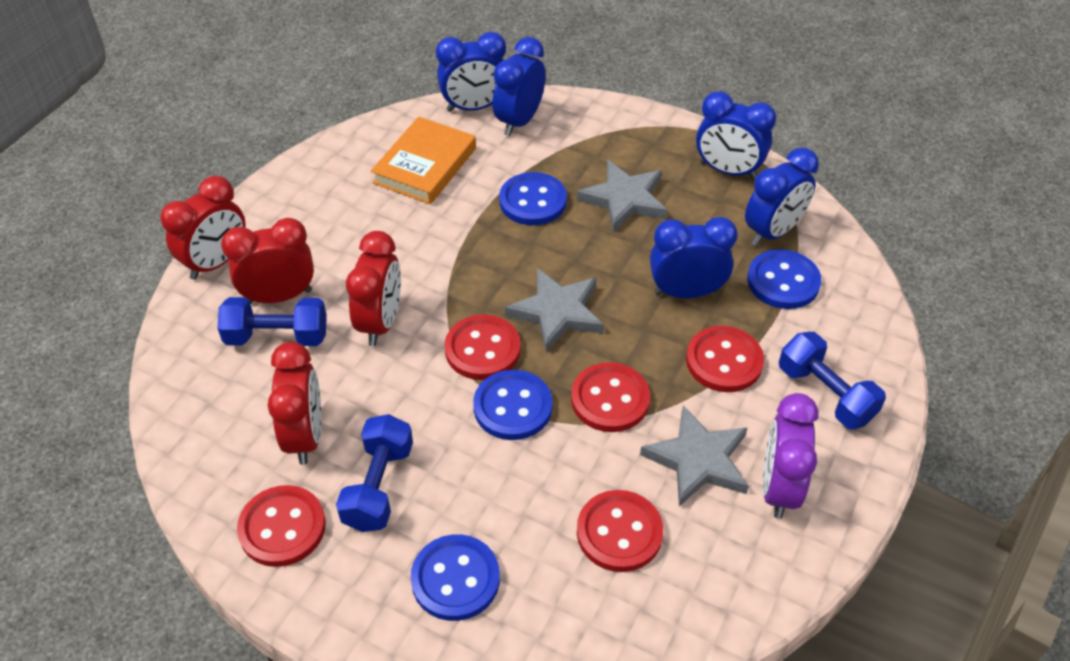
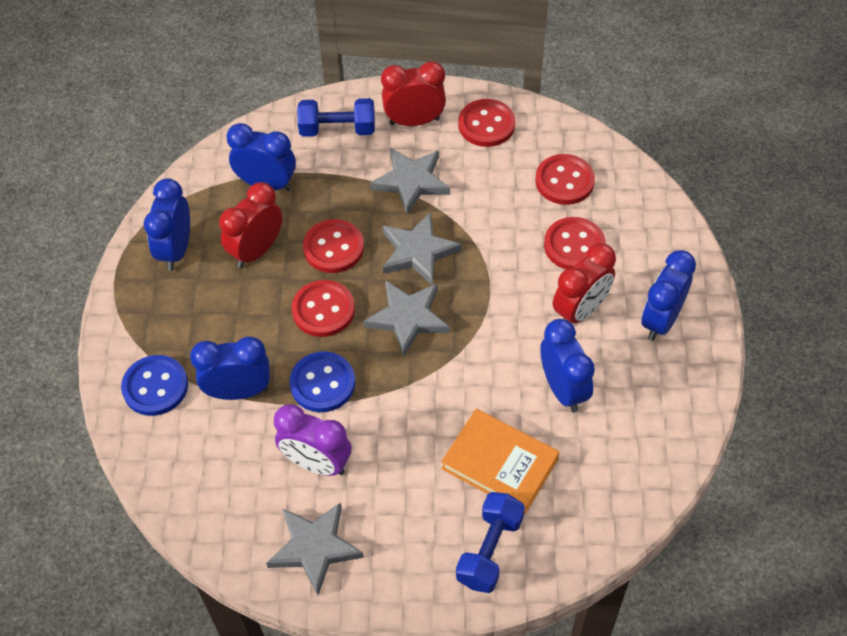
blue button: 4 -> 2
blue dumbbell: 3 -> 2
grey star: 3 -> 4
red clock: 4 -> 3

